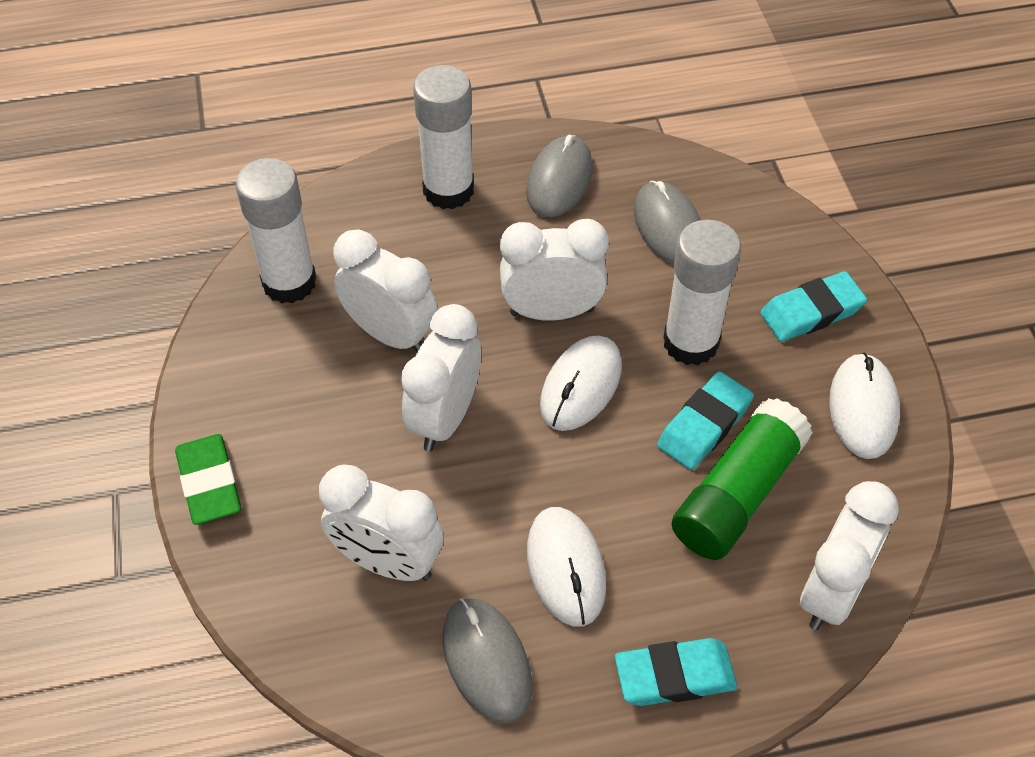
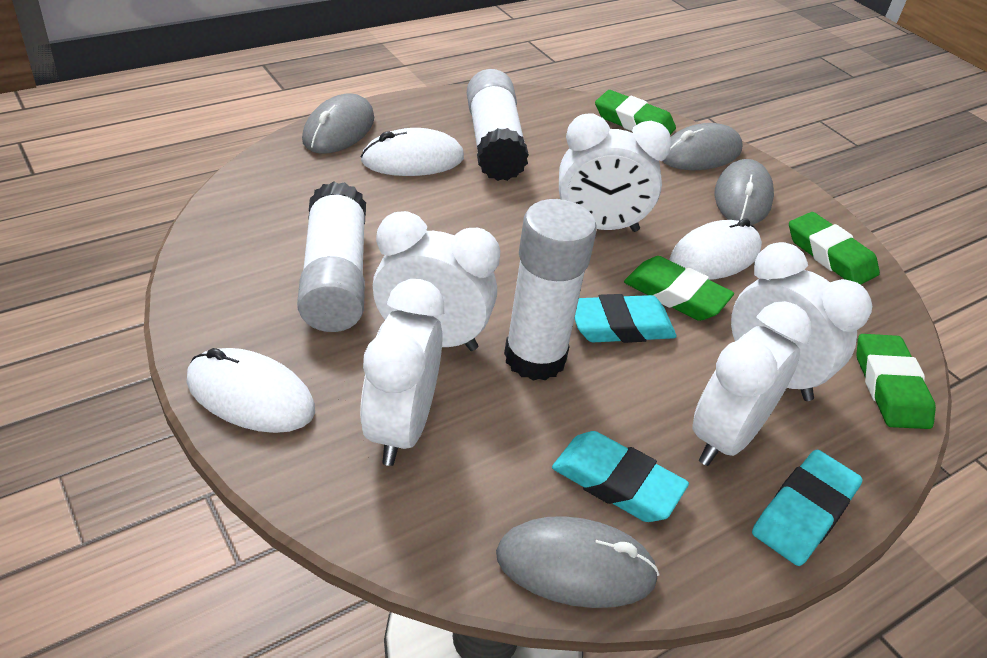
green eraser: 1 -> 4
green glue stick: 1 -> 0
grey mouse: 3 -> 4

